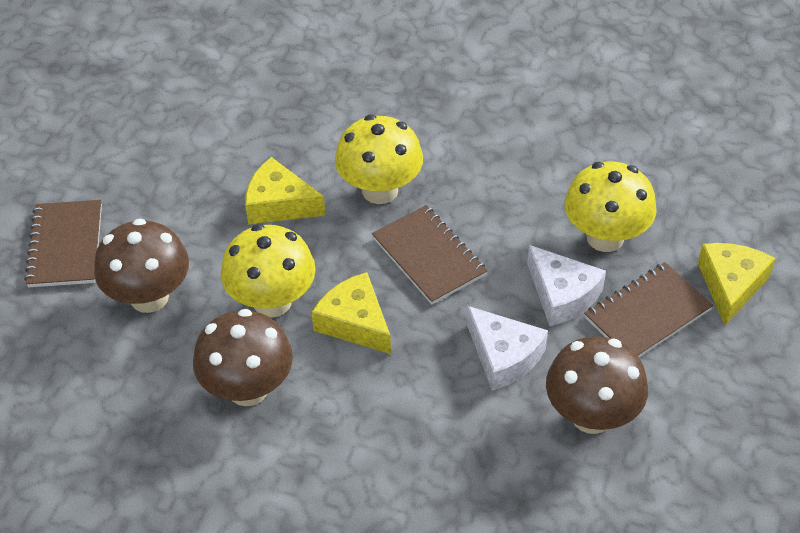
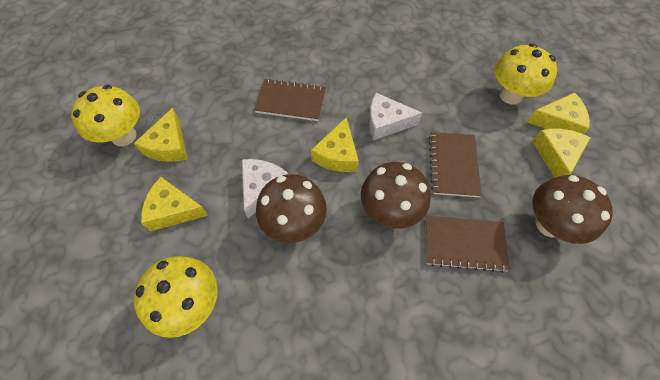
yellow cheese: 3 -> 5

